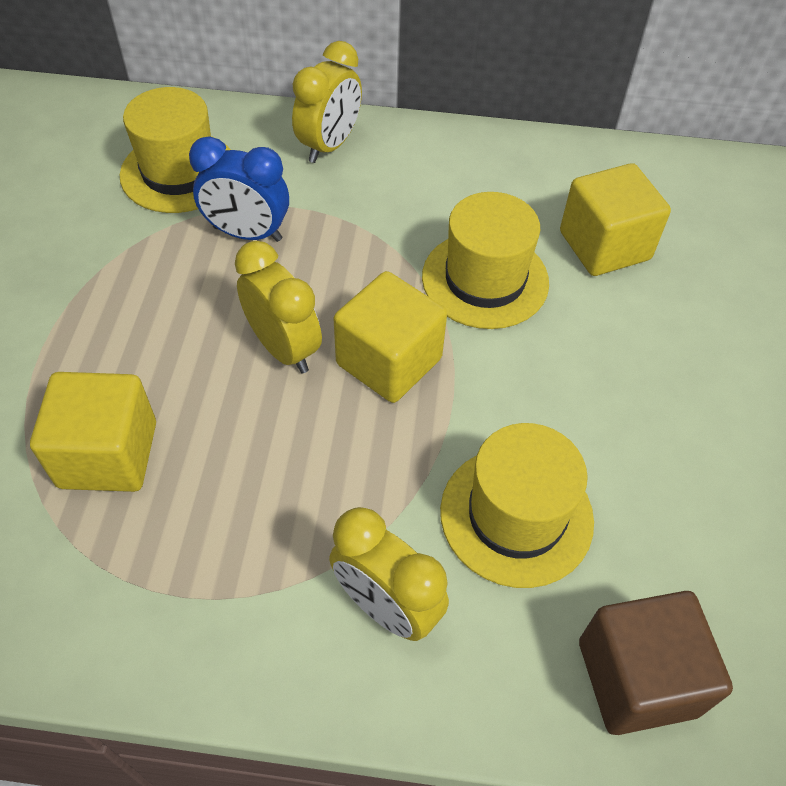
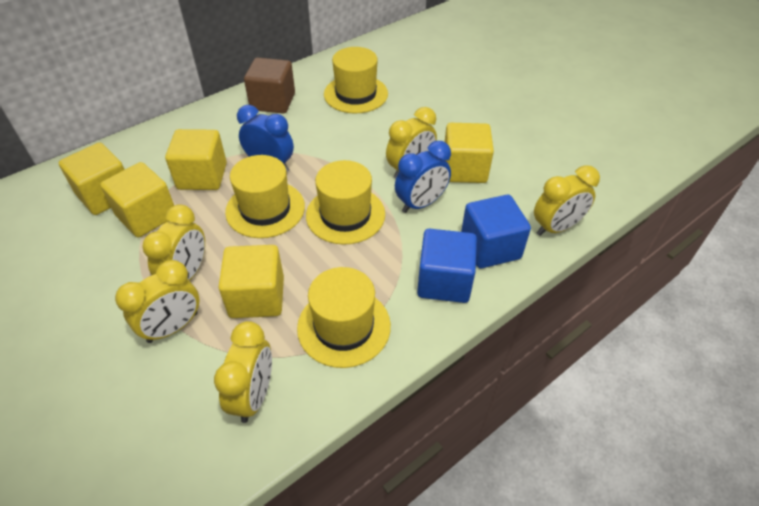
blue clock: 1 -> 2
blue cube: 0 -> 2
yellow clock: 3 -> 5
yellow cube: 3 -> 5
yellow hat: 3 -> 4

